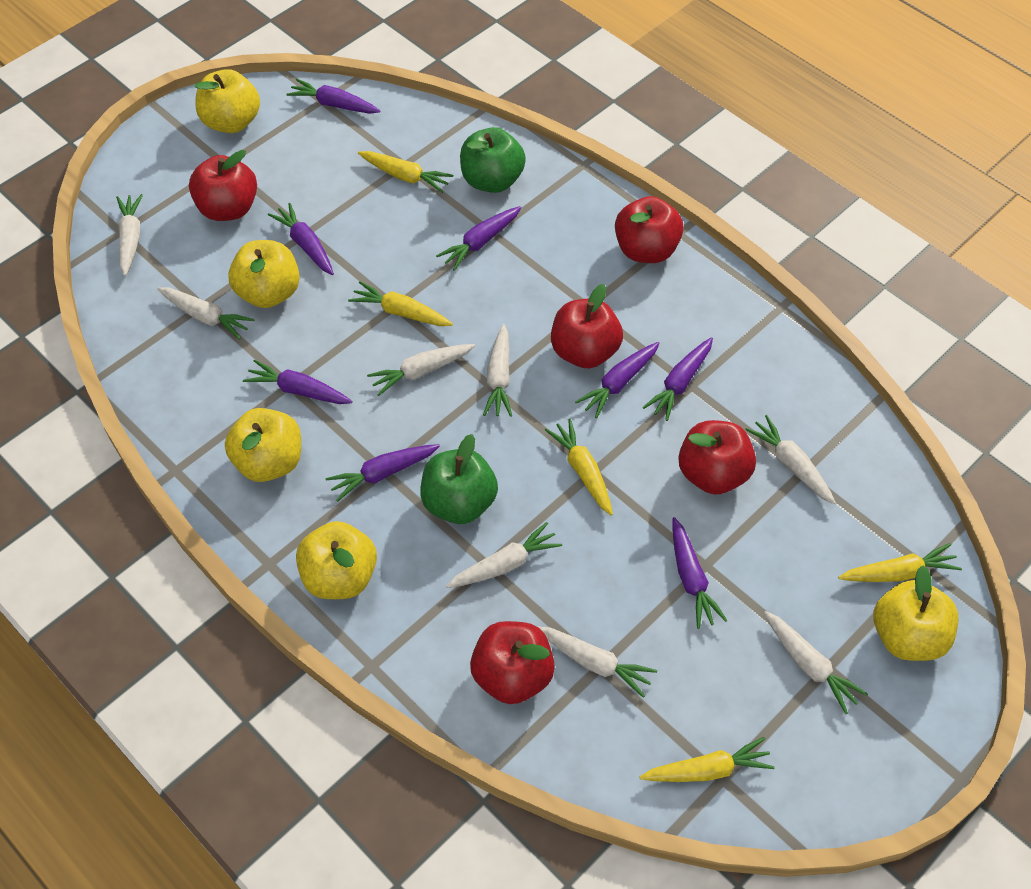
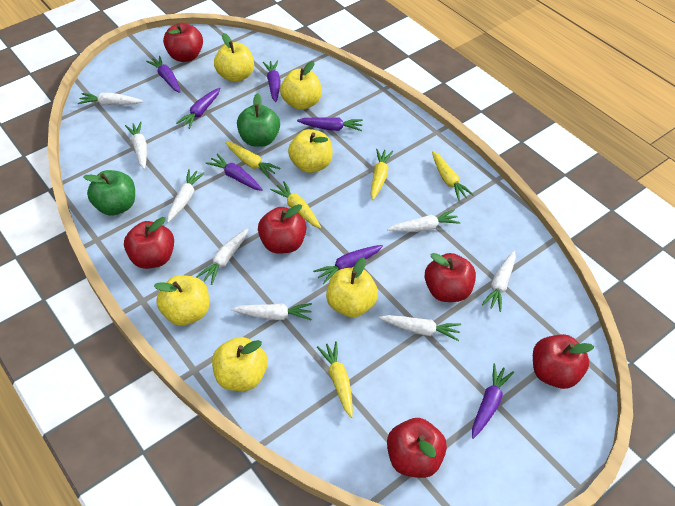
purple carrot: 8 -> 7
red apple: 5 -> 6
yellow apple: 5 -> 6

